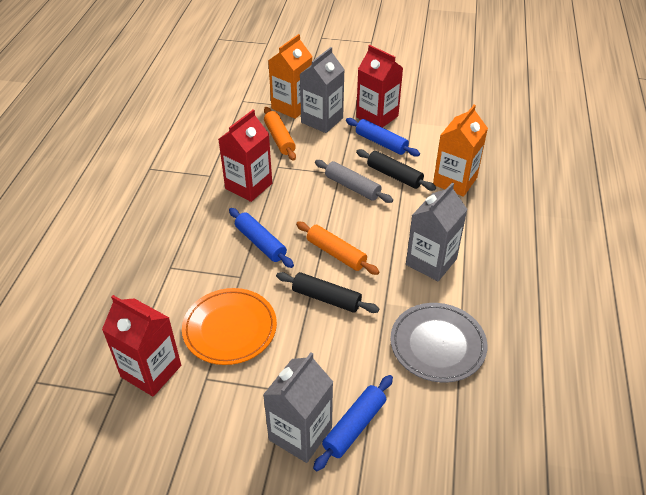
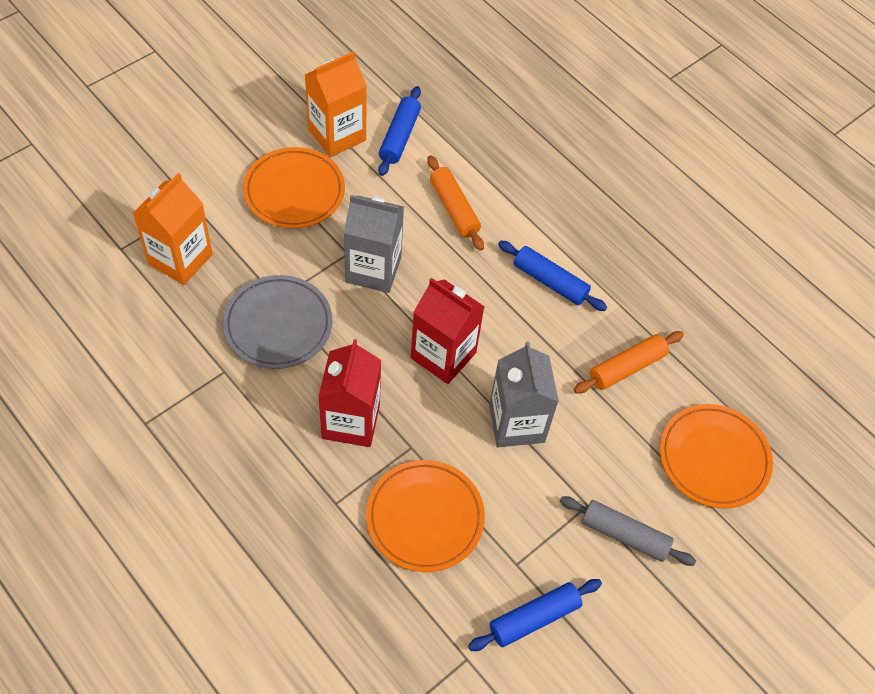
black rolling pin: 2 -> 0
grey carton: 3 -> 2
orange plate: 1 -> 3
red carton: 3 -> 2

